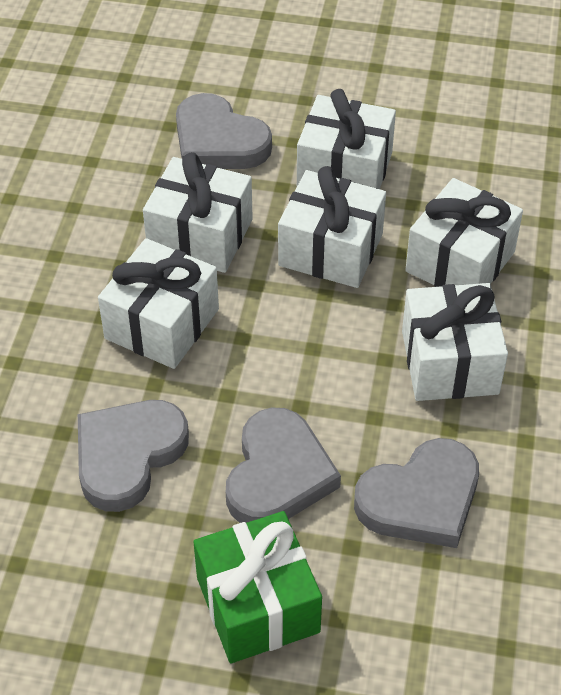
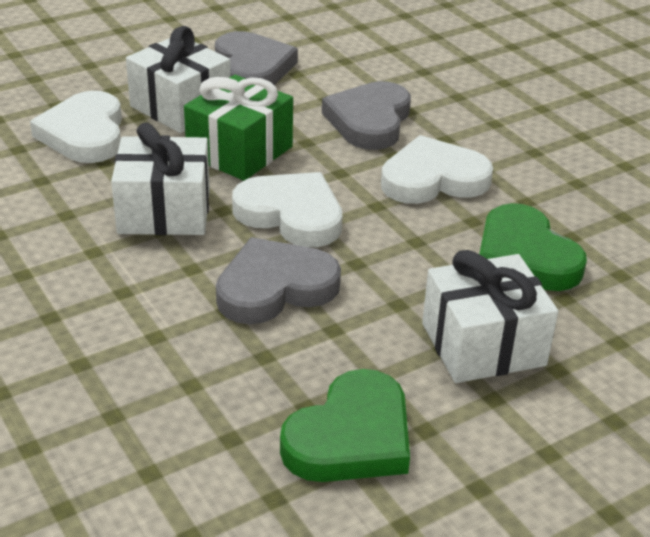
green heart: 0 -> 2
grey heart: 4 -> 3
white gift: 6 -> 3
white heart: 0 -> 3

